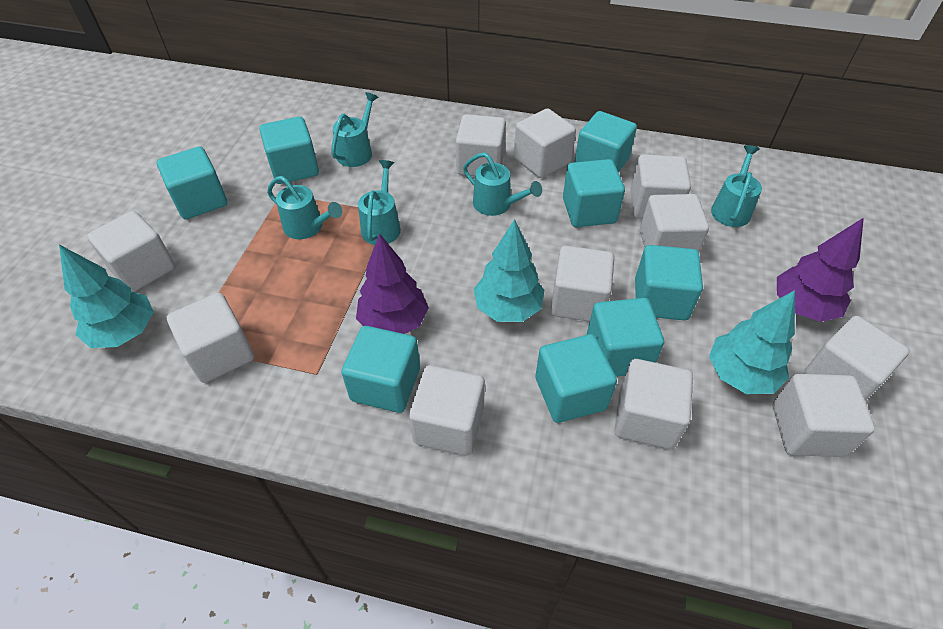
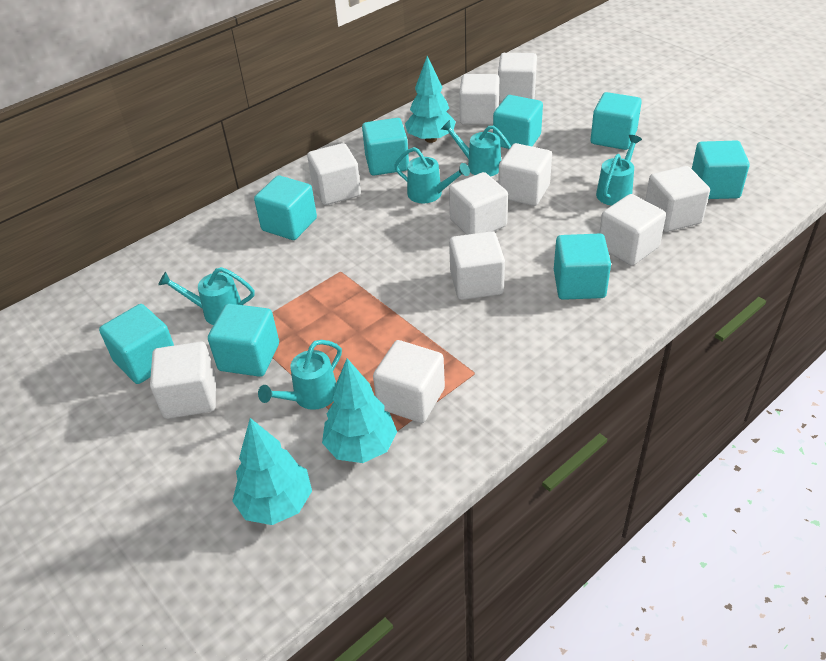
purple tree: 2 -> 0
white cube: 11 -> 10

